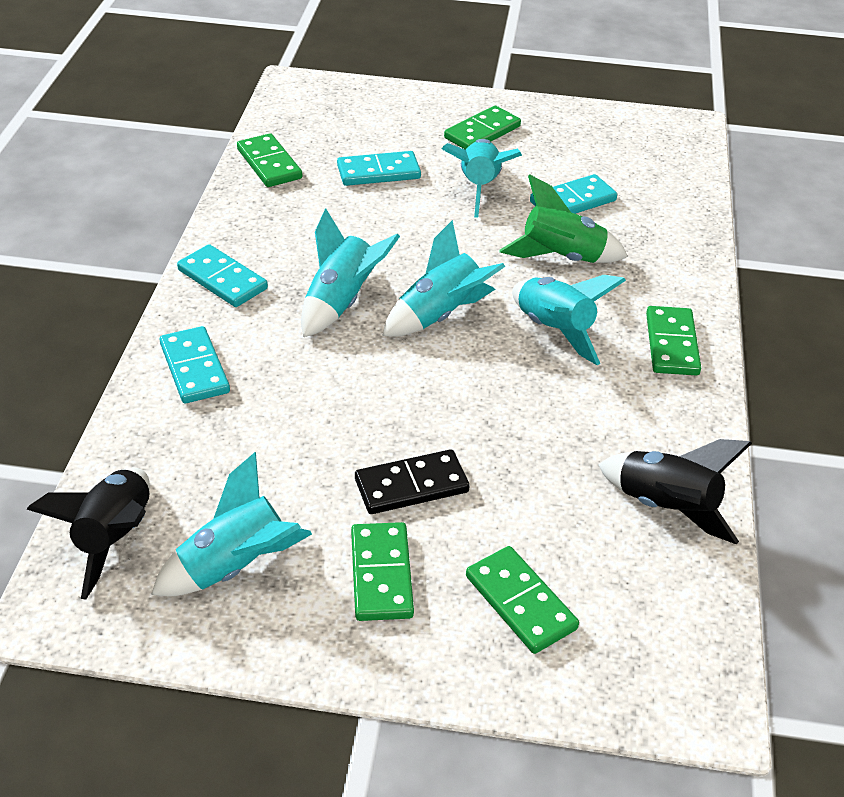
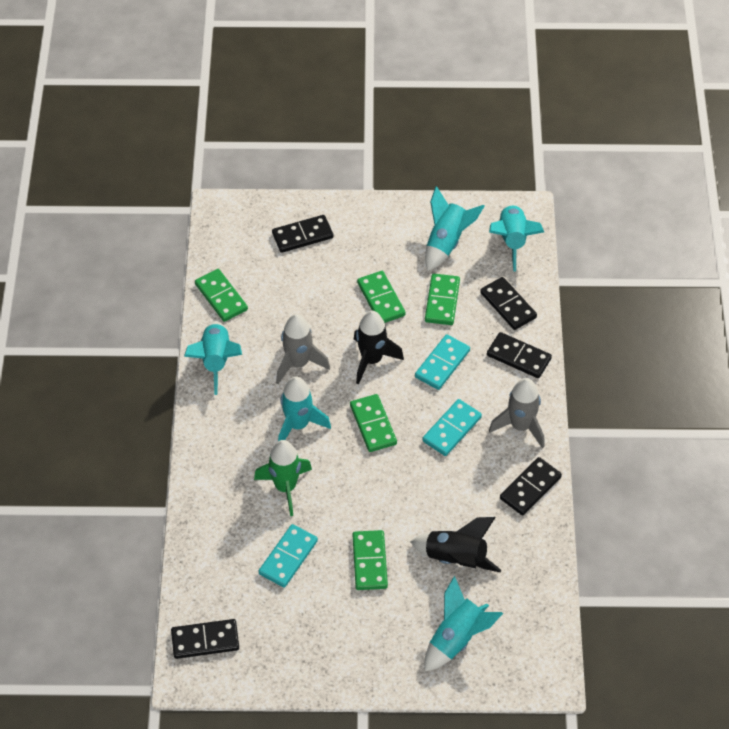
black domino: 1 -> 5
grey rocket: 0 -> 2
turquoise domino: 4 -> 3

